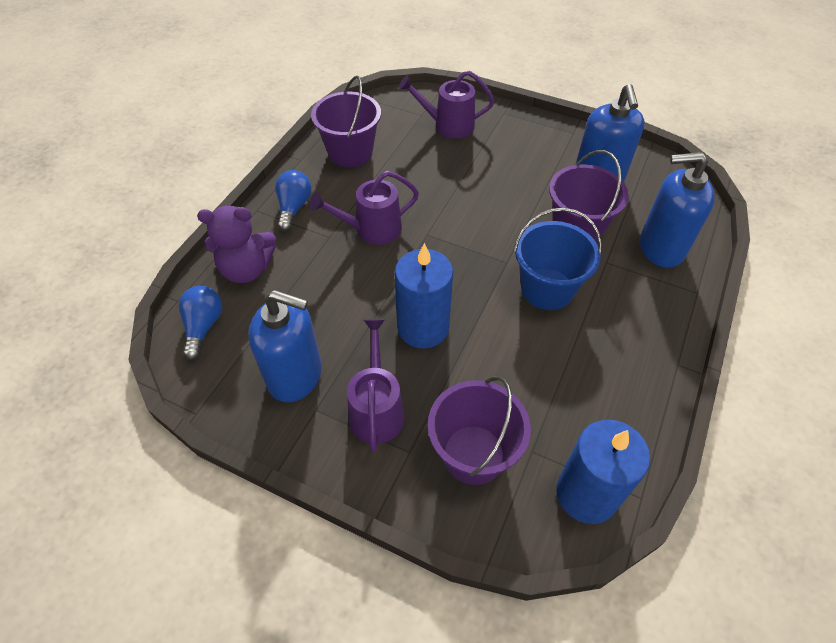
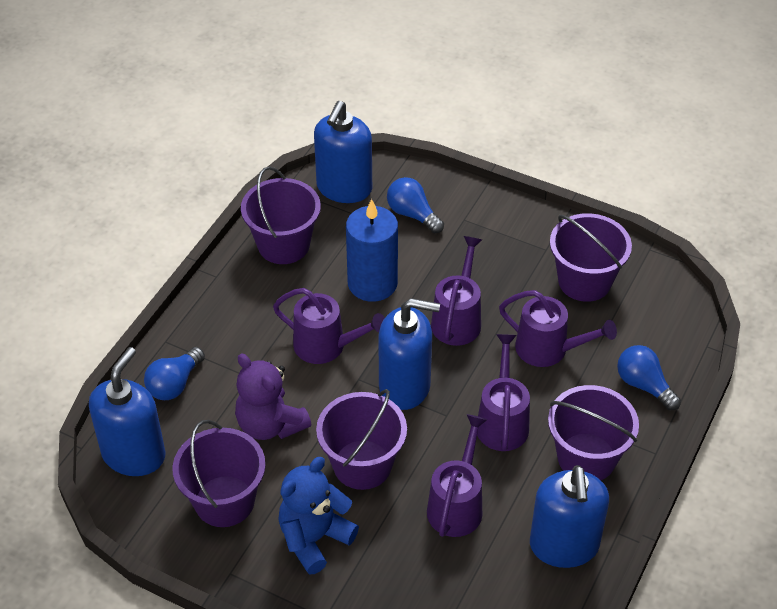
blue bucket: 1 -> 0
blue candle: 2 -> 1
blue light bulb: 2 -> 3
blue soap dispenser: 3 -> 4
blue teddy bear: 0 -> 1
purple bucket: 3 -> 5
purple watering can: 3 -> 5

